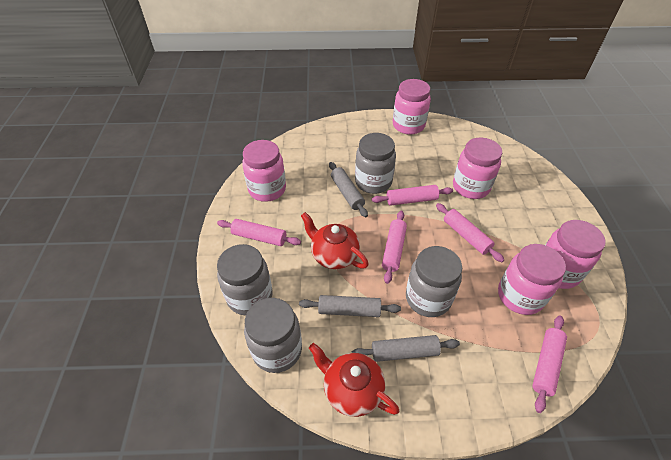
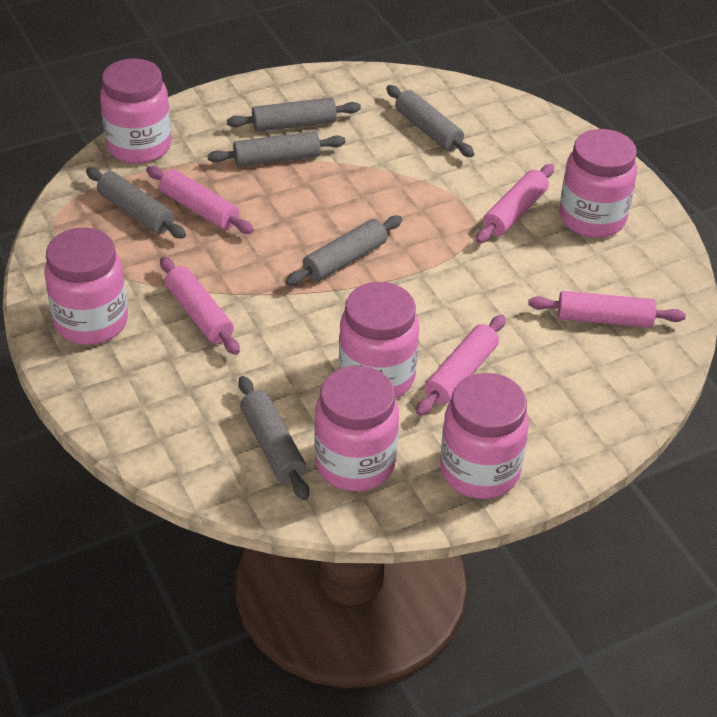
grey jar: 4 -> 0
grey rolling pin: 3 -> 6
pink jar: 5 -> 6
red teapot: 2 -> 0

